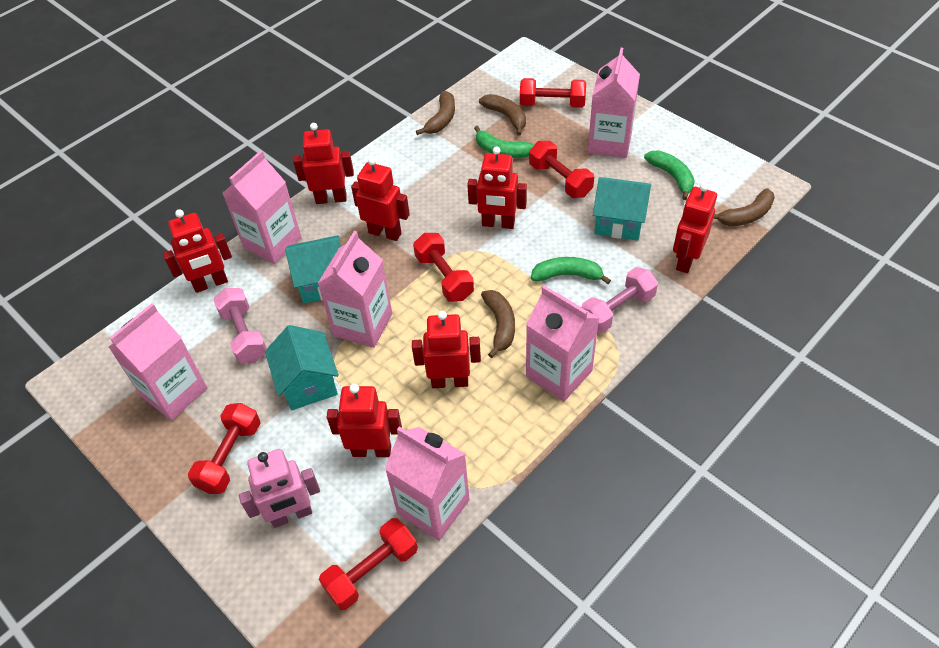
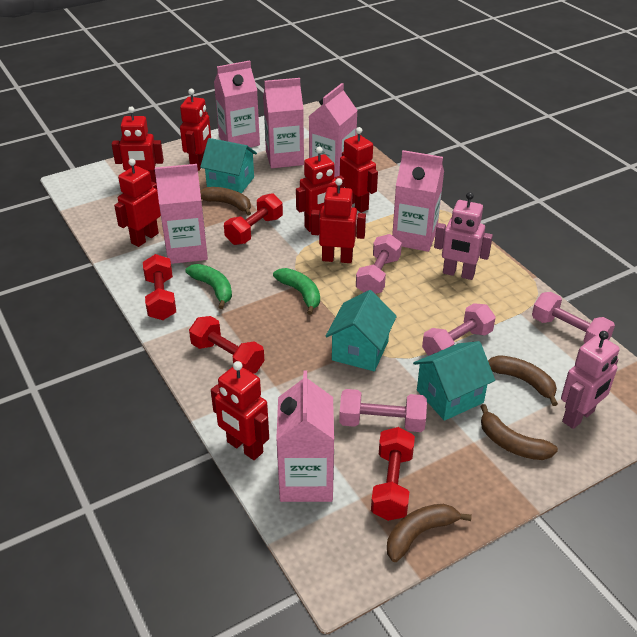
green banana: 3 -> 2
pink dumbbell: 2 -> 4
pink robot: 1 -> 2
red dumbbell: 5 -> 4

